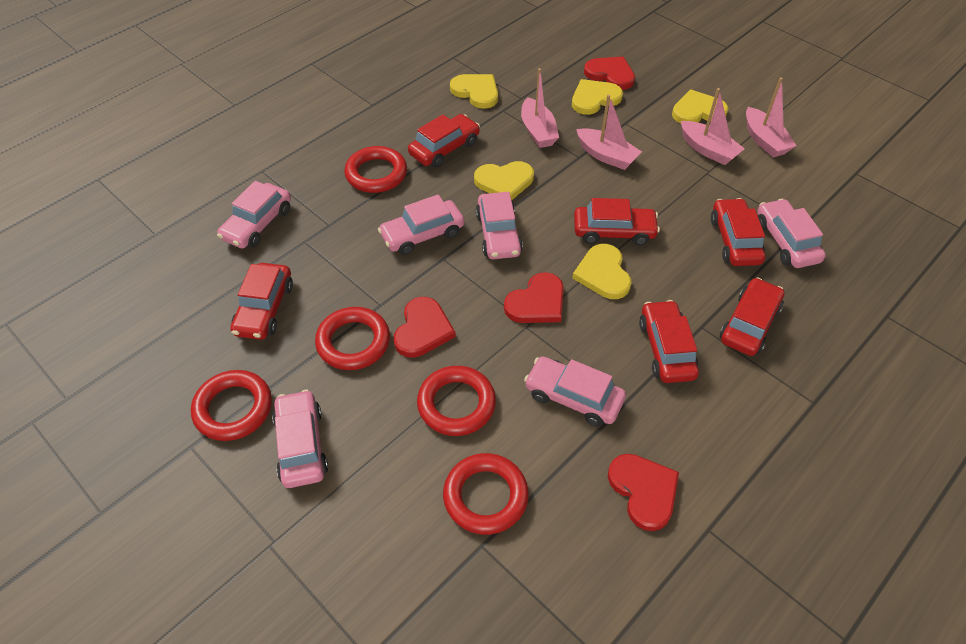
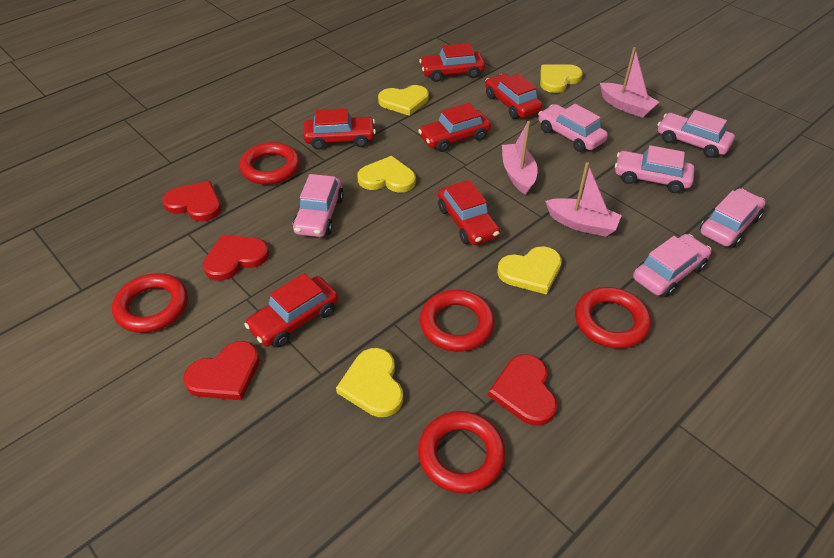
pink boat: 4 -> 3

